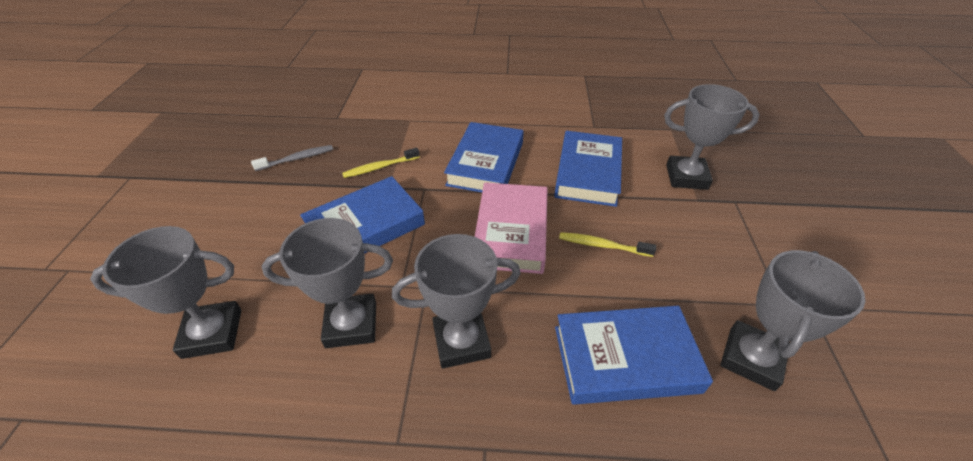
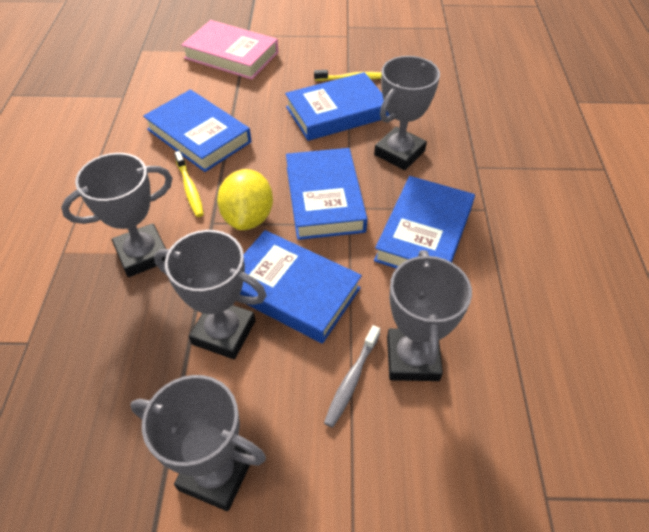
blue book: 4 -> 5
yellow lemon: 0 -> 1

